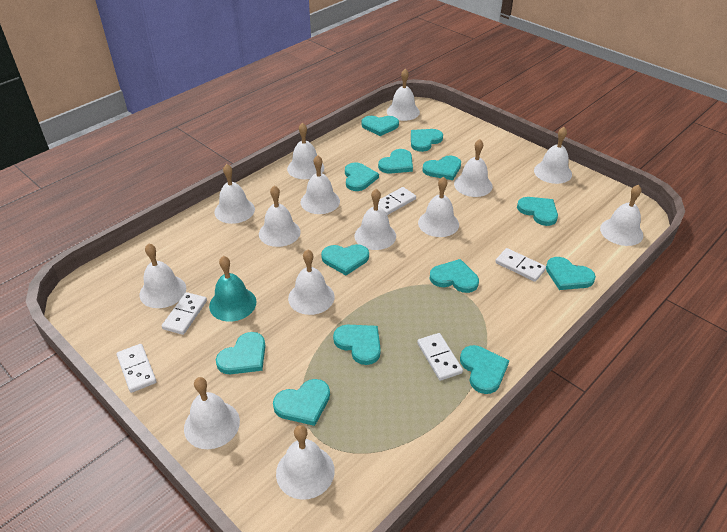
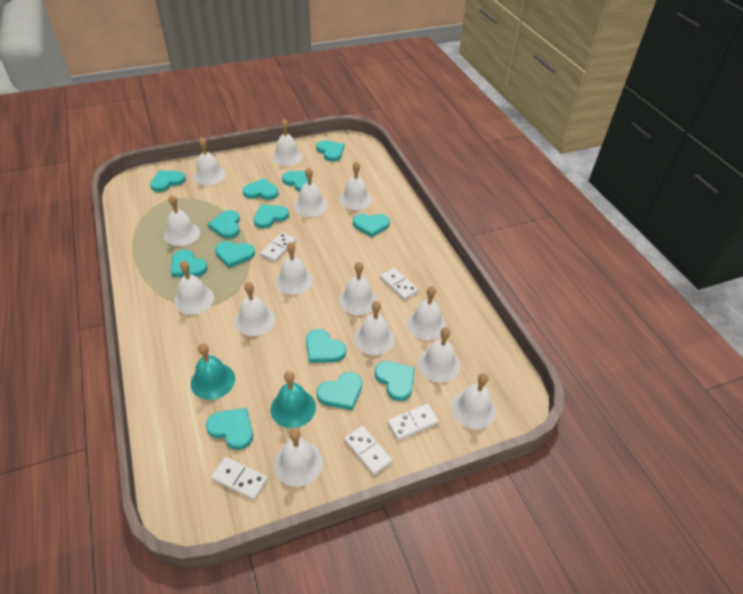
turquoise bell: 1 -> 2

